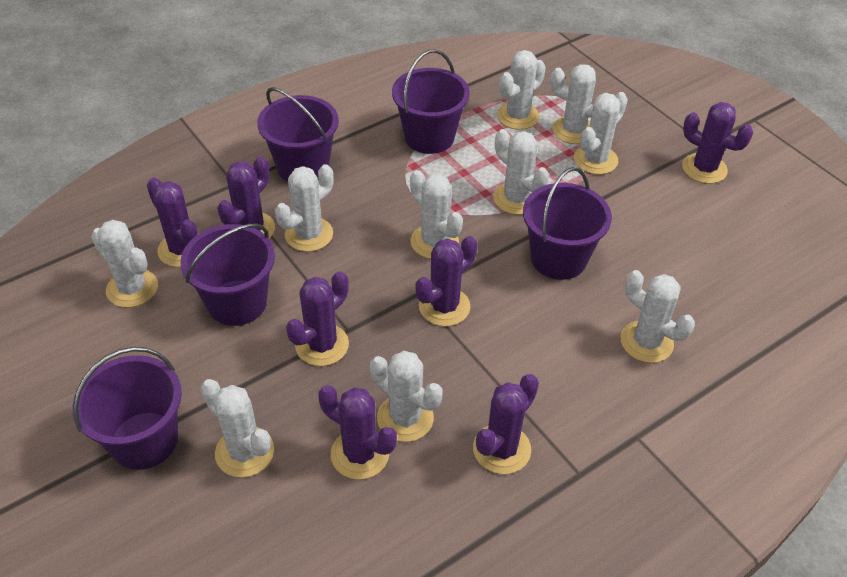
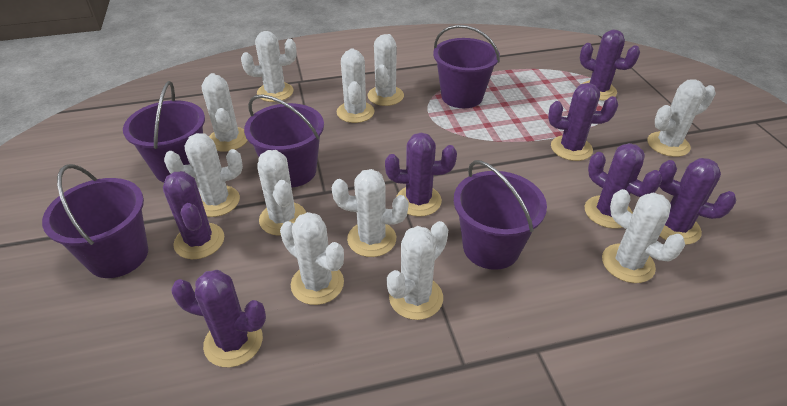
white cactus: 10 -> 11

